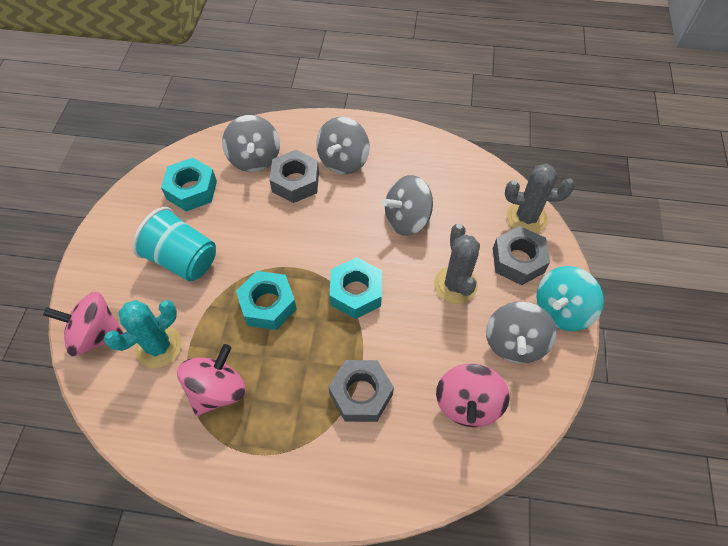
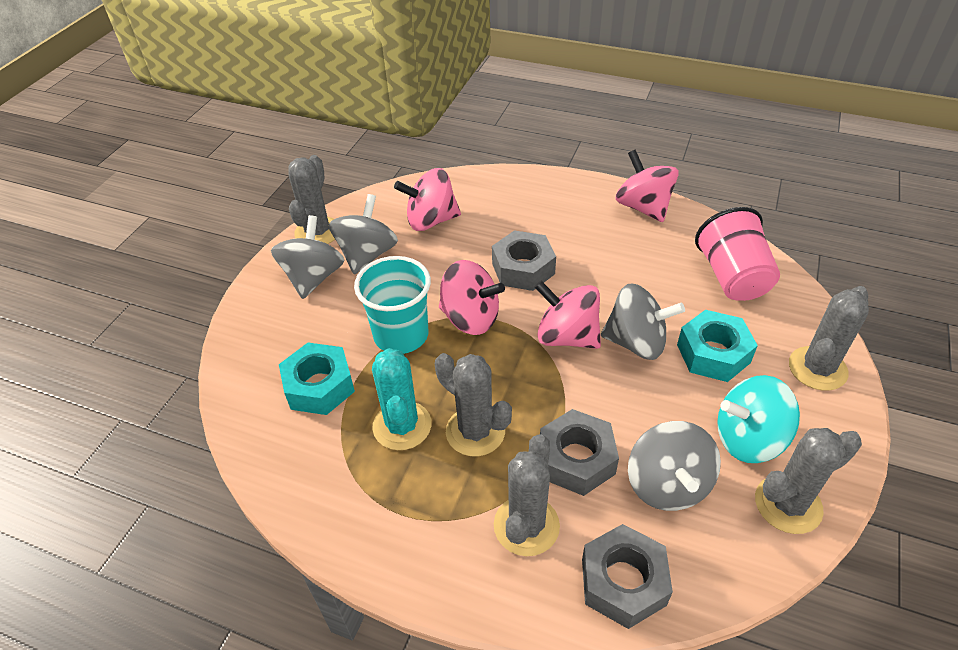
grey cactus: 2 -> 5
pink cup: 0 -> 1
pink spinning top: 3 -> 4
turquoise nut: 3 -> 2

